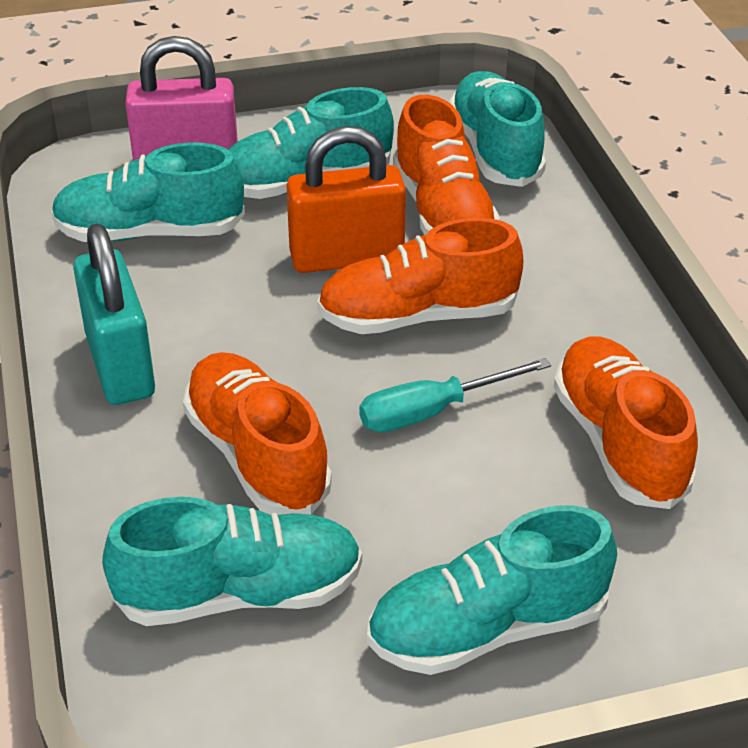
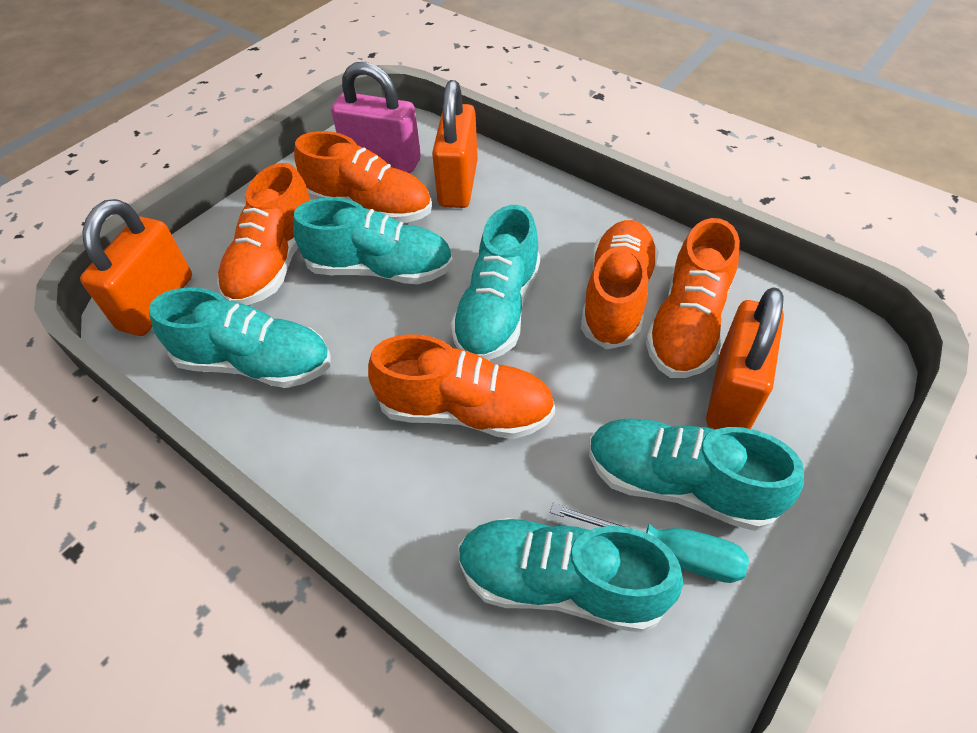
orange padlock: 1 -> 3
orange shoe: 4 -> 5
turquoise padlock: 1 -> 0

